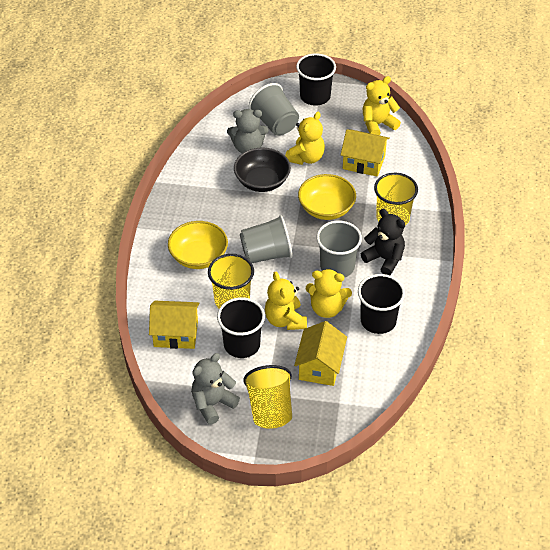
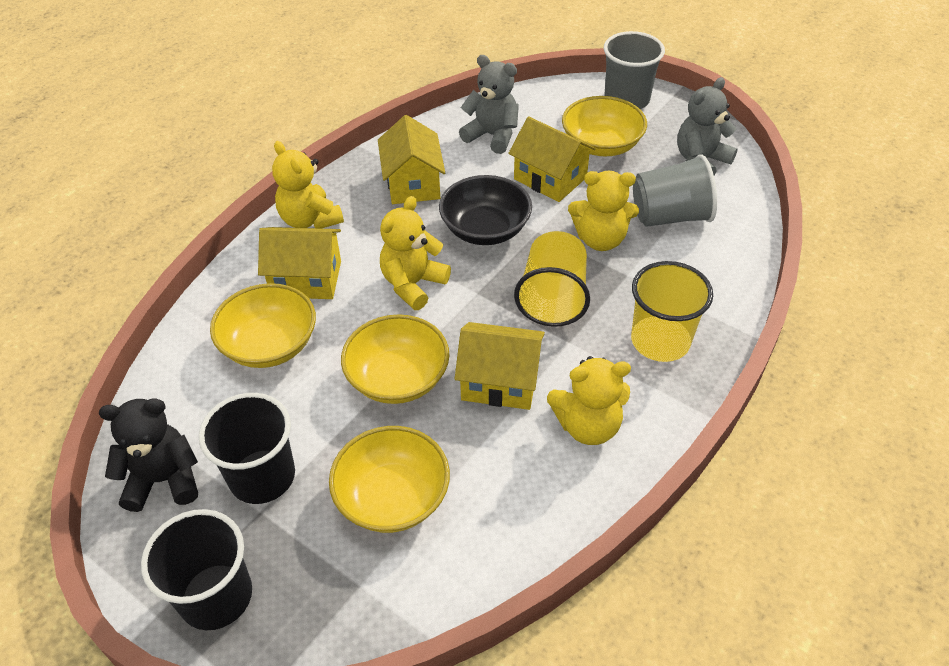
black cup: 3 -> 2
grey cup: 3 -> 2
yellow bowl: 2 -> 4
yellow cup: 3 -> 2
yellow house: 3 -> 4

